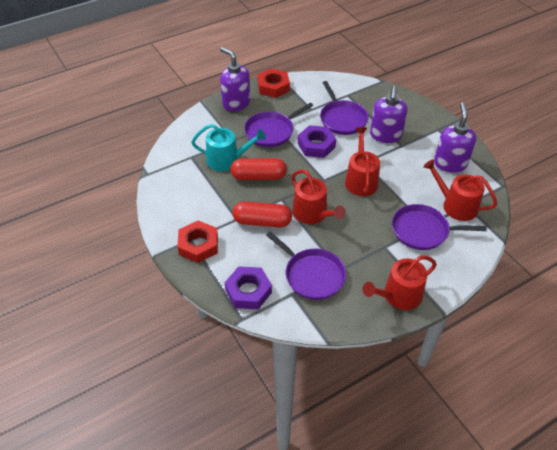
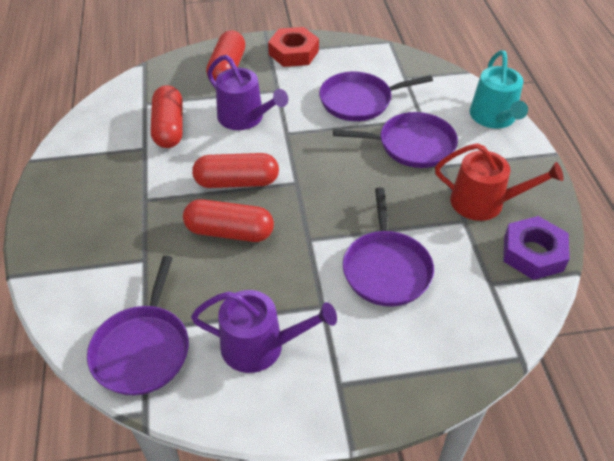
purple nut: 2 -> 1
purple soap dispenser: 3 -> 0
purple watering can: 0 -> 2
red capsule: 2 -> 4
red nut: 2 -> 1
red watering can: 4 -> 1

